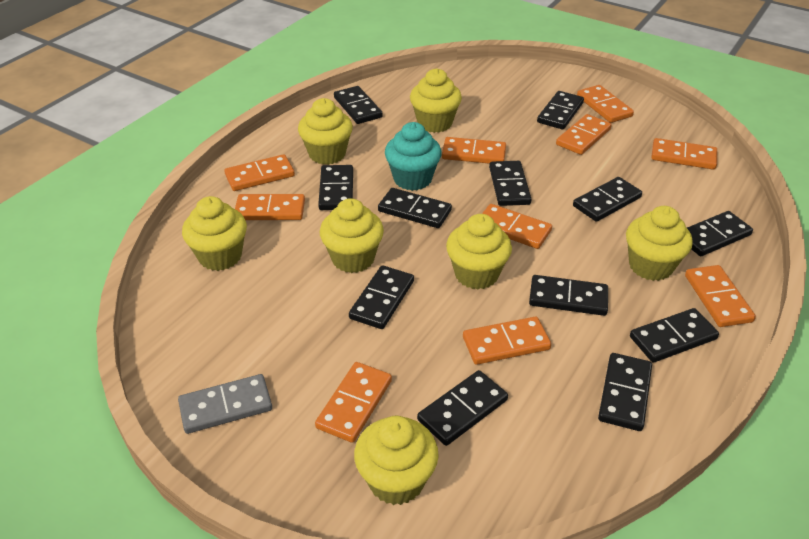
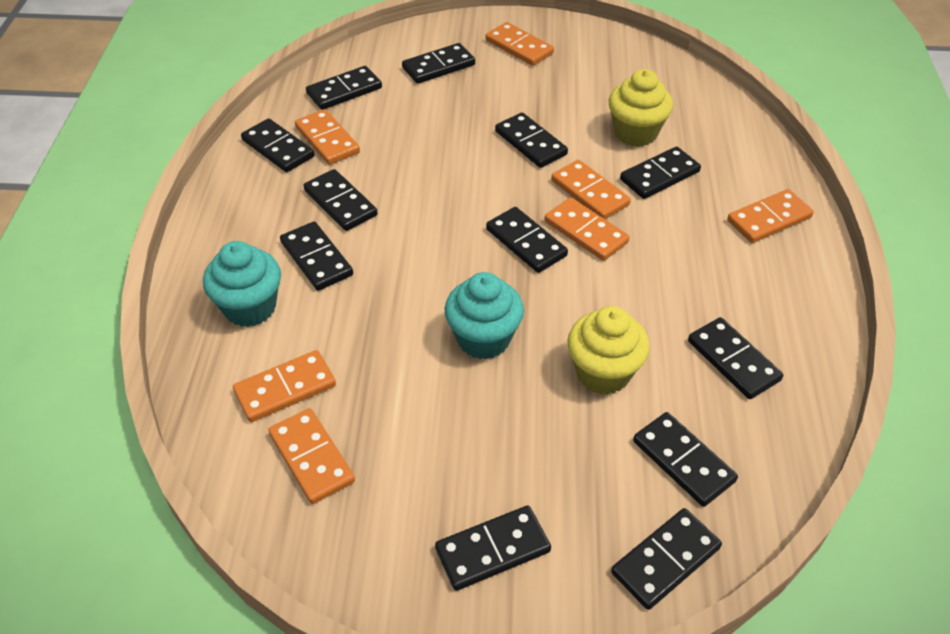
grey domino: 1 -> 0
orange domino: 10 -> 7
turquoise cupcake: 1 -> 2
yellow cupcake: 7 -> 2

